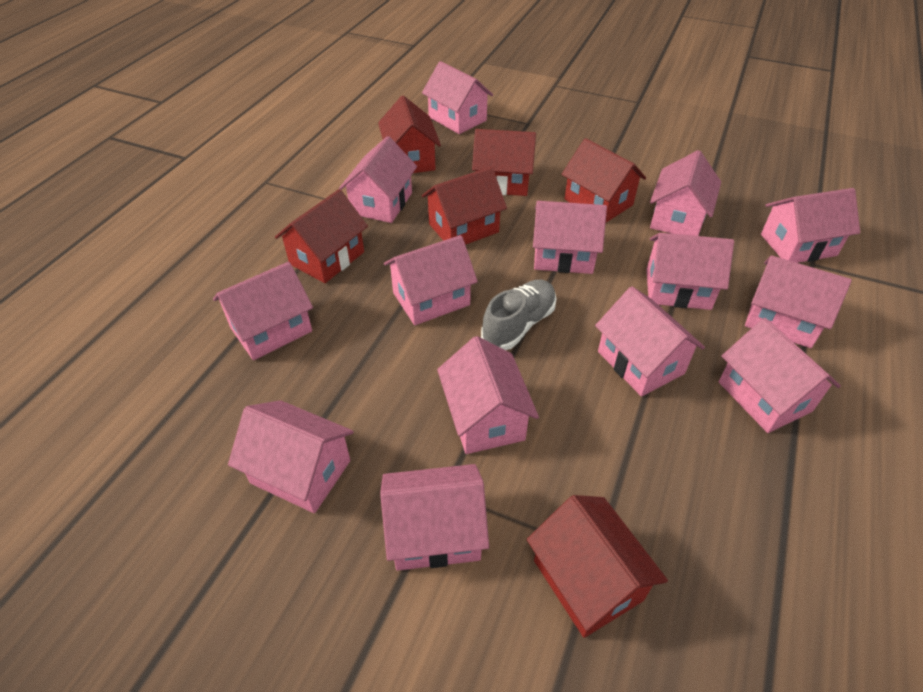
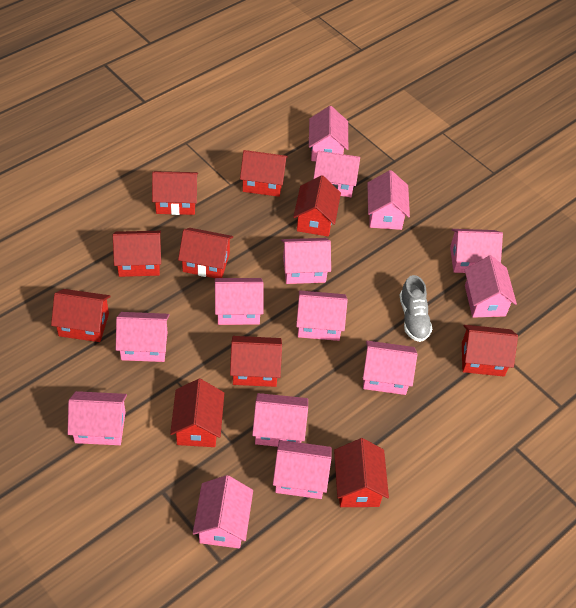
red house: 6 -> 10

